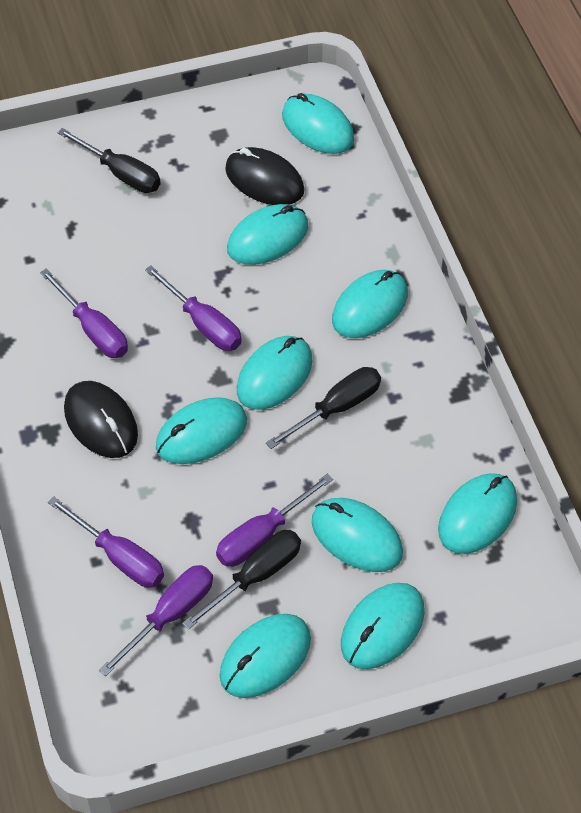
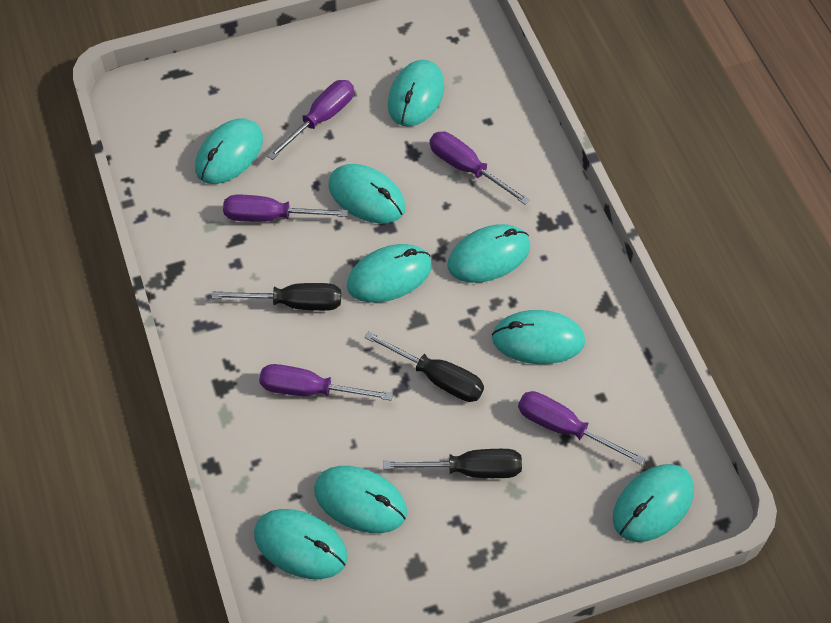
black mouse: 2 -> 0

